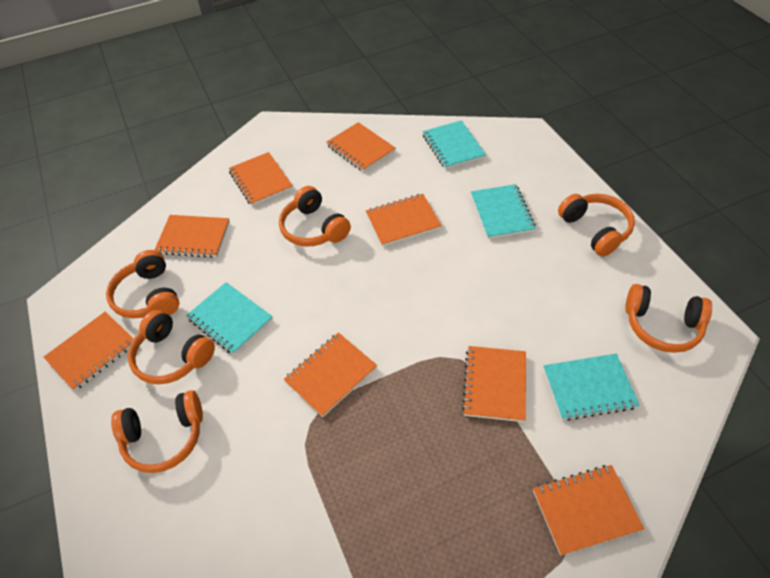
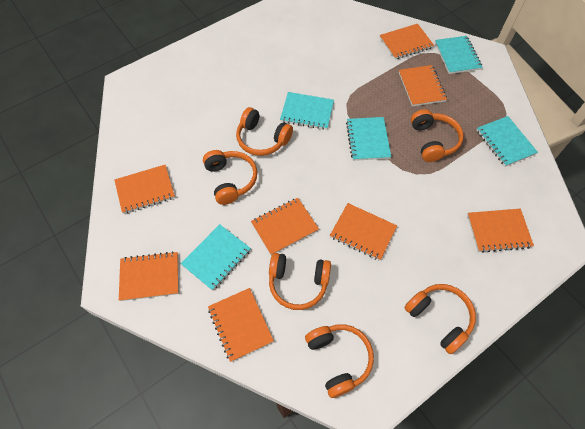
turquoise notebook: 4 -> 5

